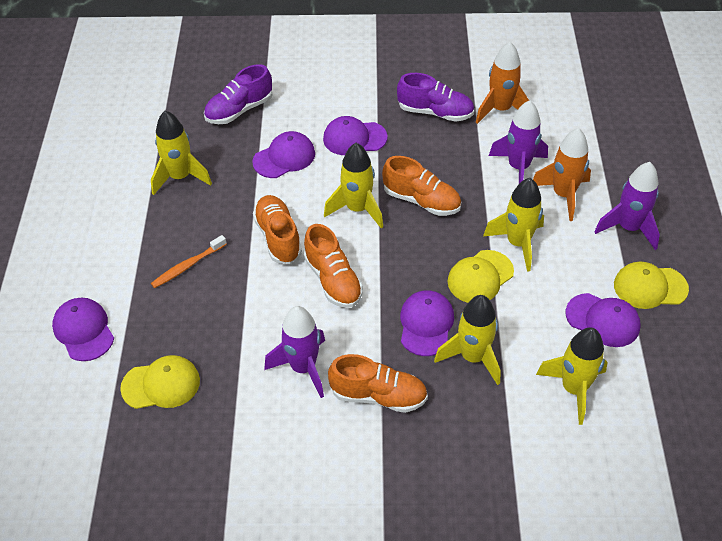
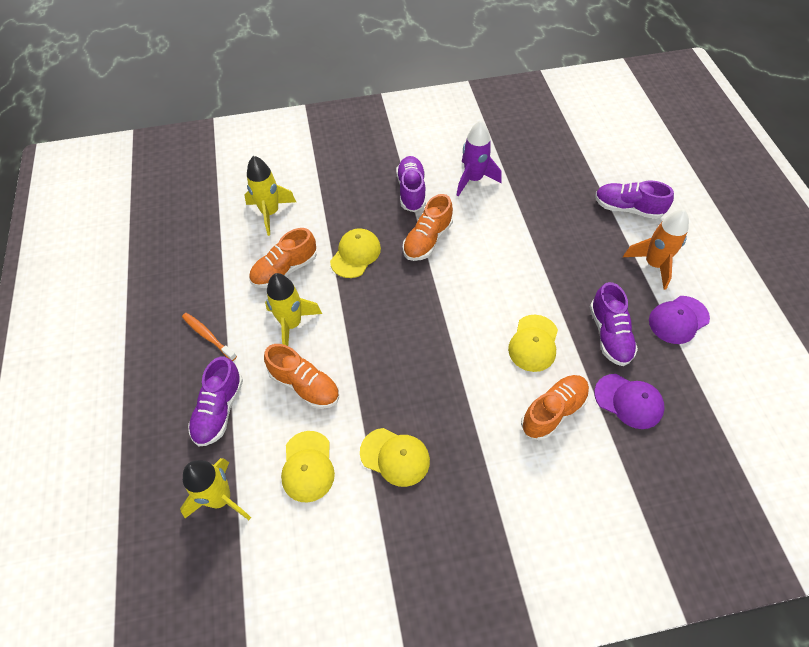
orange rocket: 2 -> 1
purple cap: 5 -> 2
purple rocket: 3 -> 1
purple shoe: 2 -> 4
yellow cap: 3 -> 4
yellow rocket: 5 -> 3

